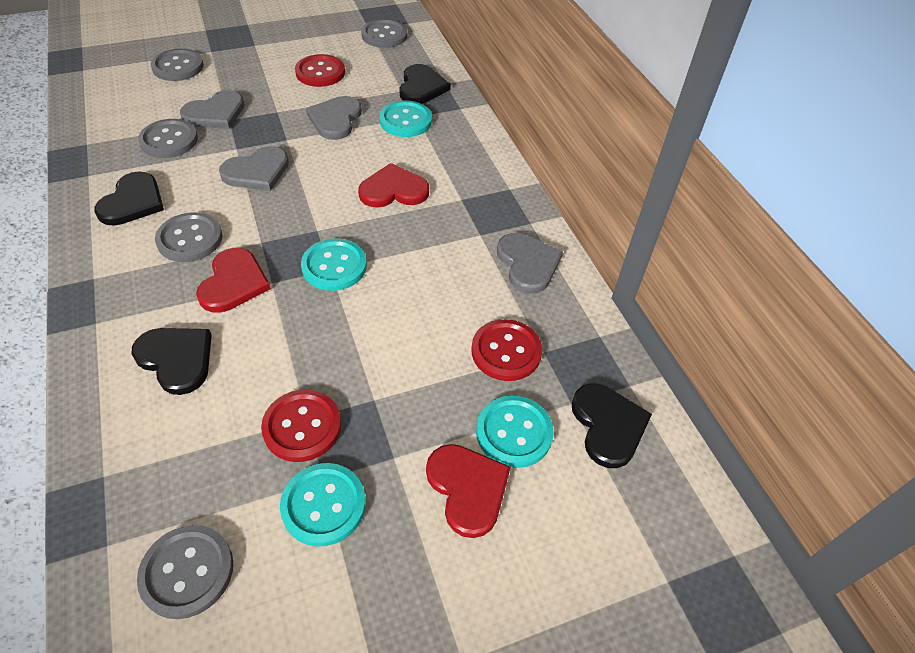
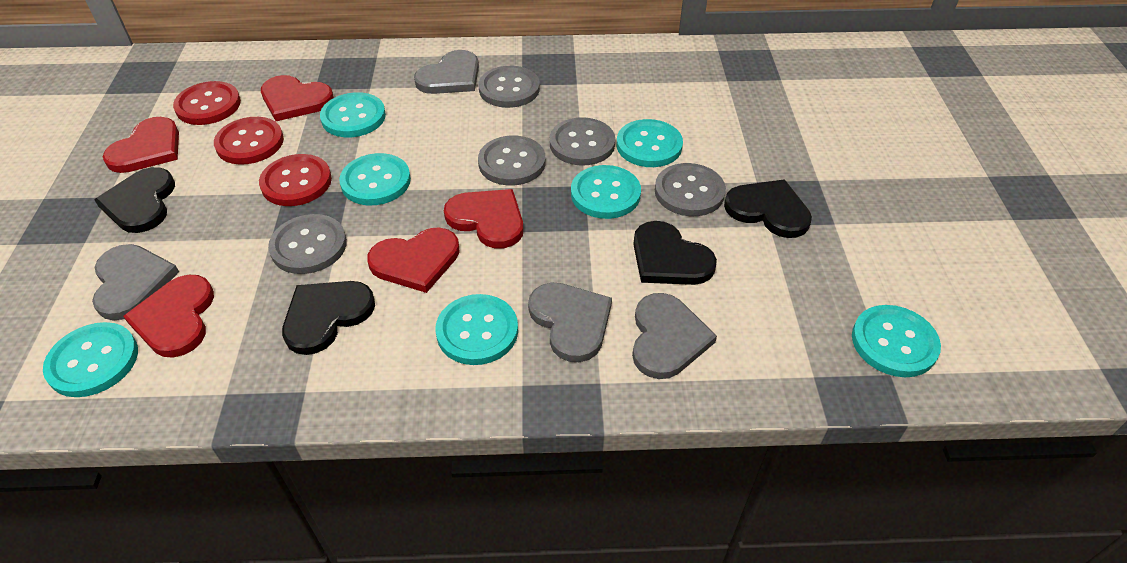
red heart: 3 -> 5
turquoise button: 4 -> 7

